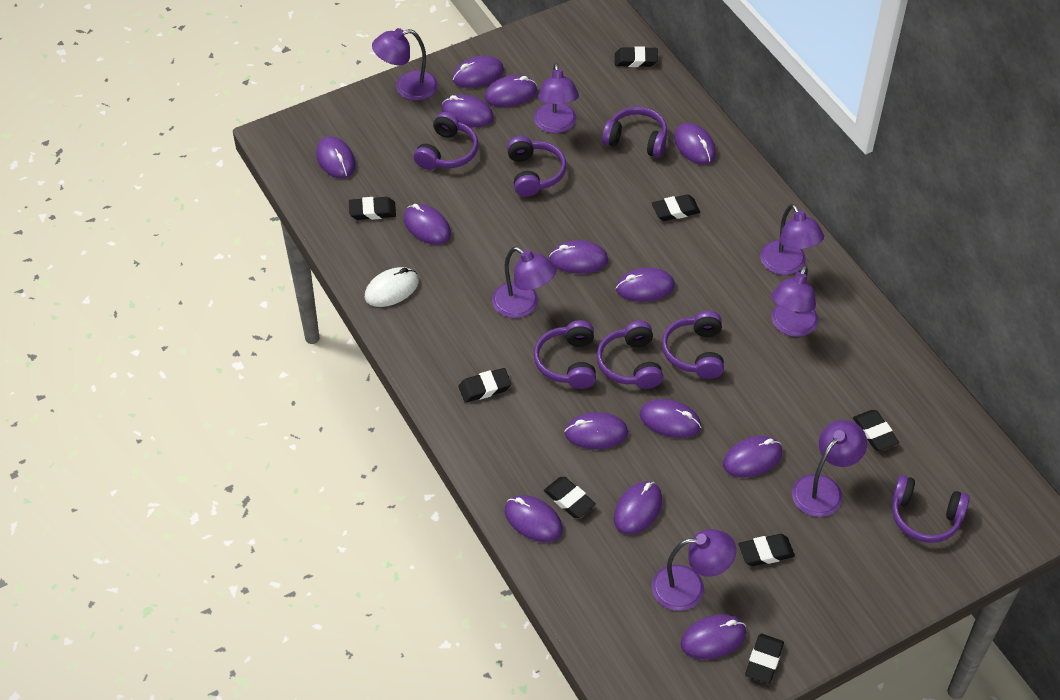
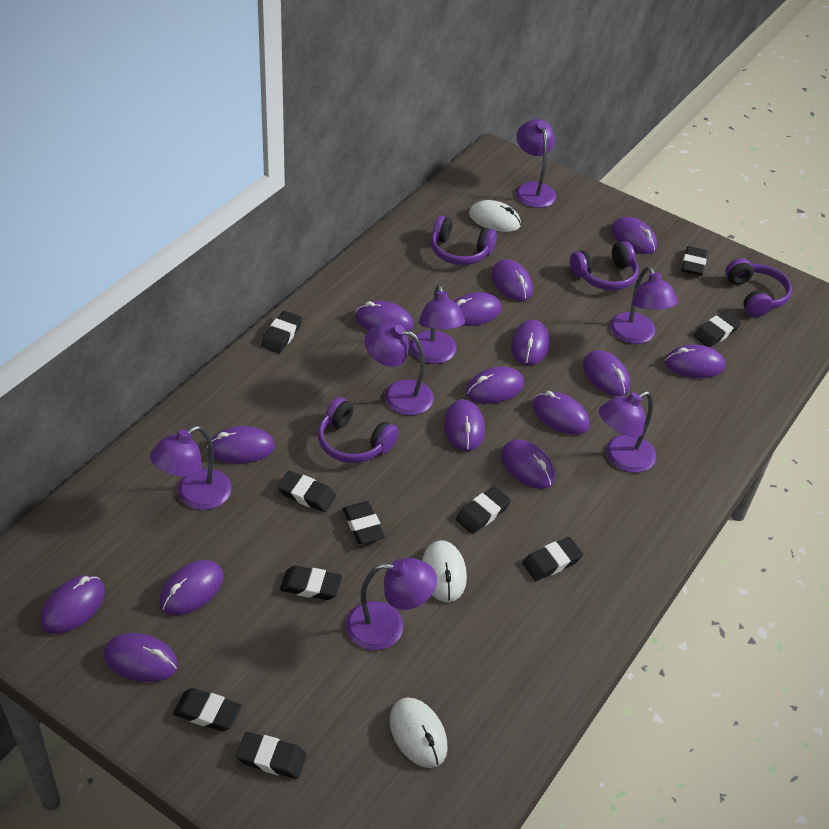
black eraser: 8 -> 10
purple headphones: 7 -> 4
purple mouse: 14 -> 15
white mouse: 1 -> 3

